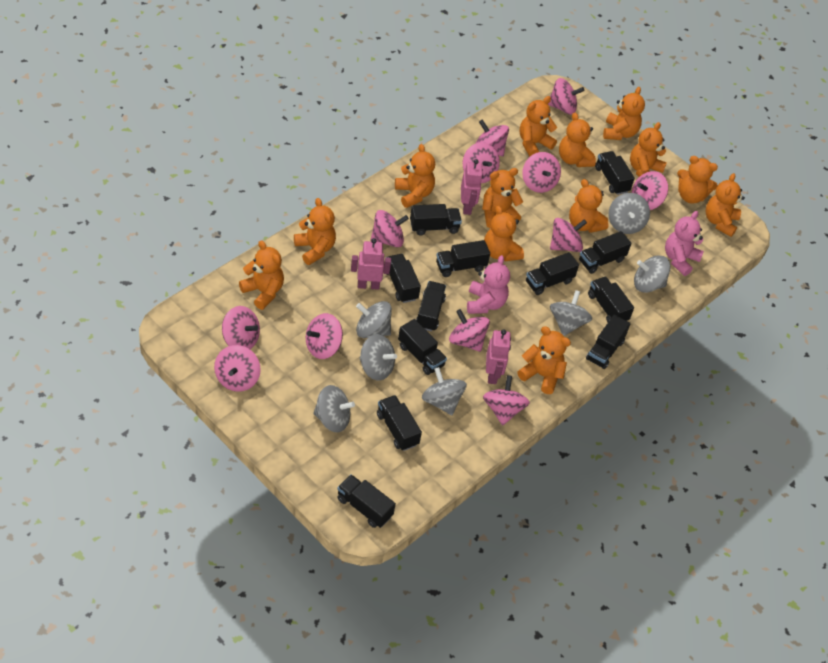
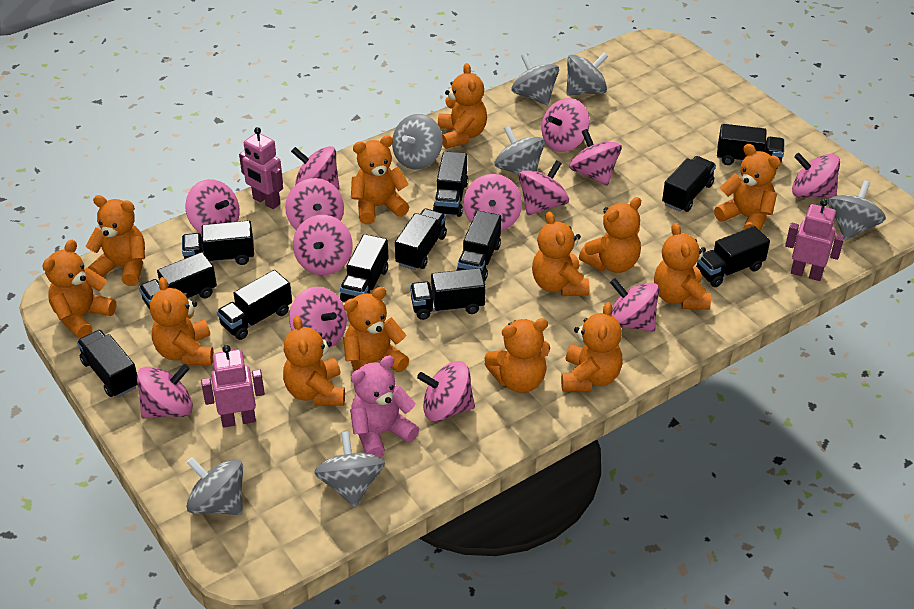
pink spinning top: 12 -> 13
pink teddy bear: 2 -> 1

